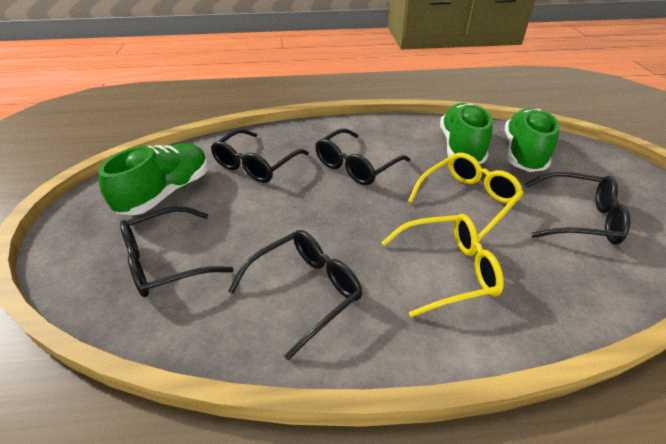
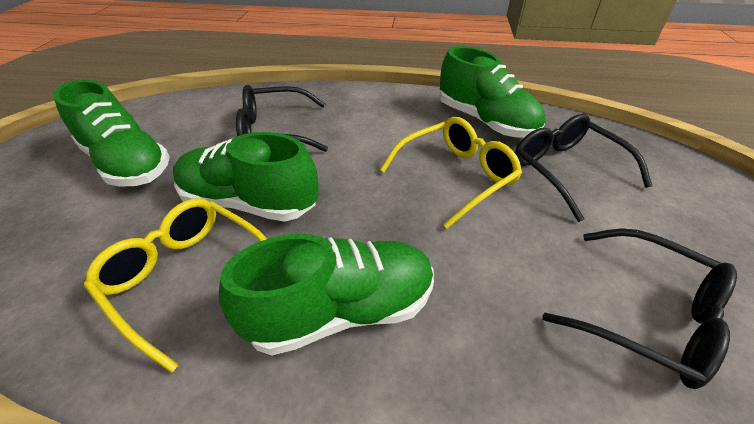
black glasses: 5 -> 3
green shoe: 3 -> 4

